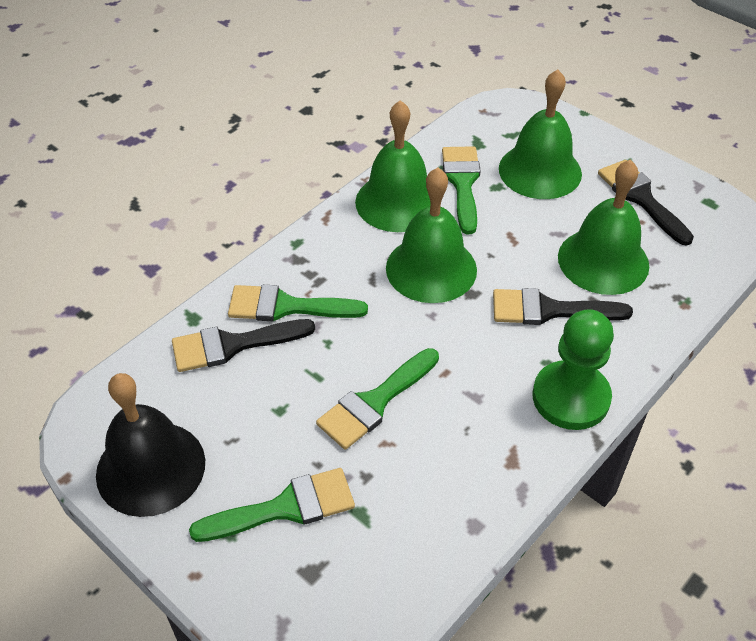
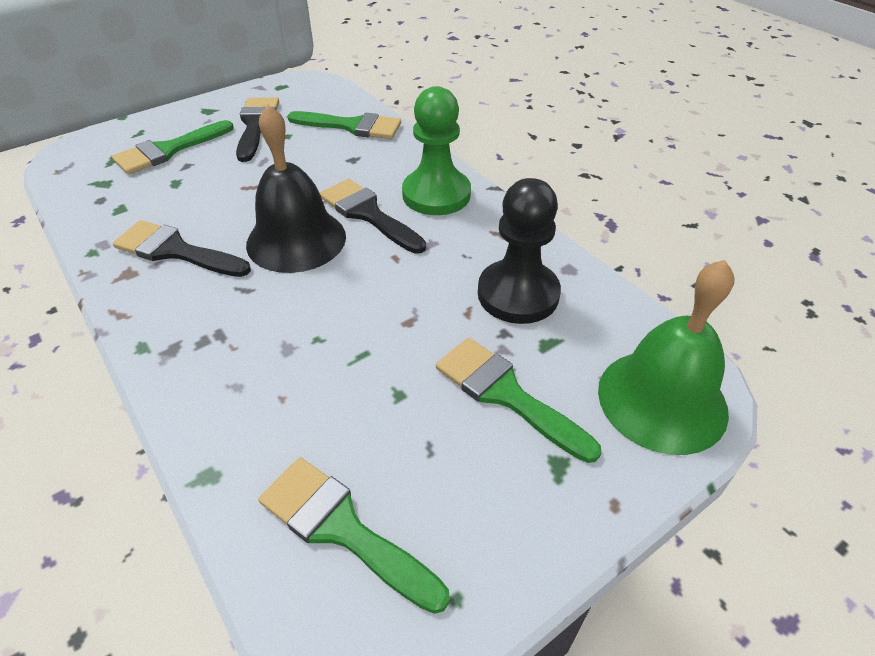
black pawn: 0 -> 1
green bell: 4 -> 1

